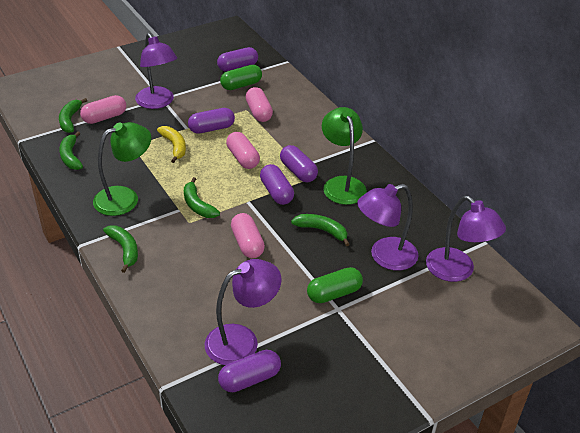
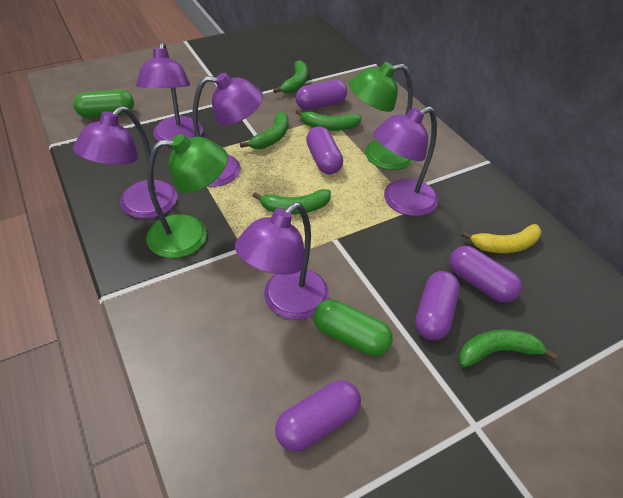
pink capsule: 4 -> 0
purple lamp: 4 -> 5

